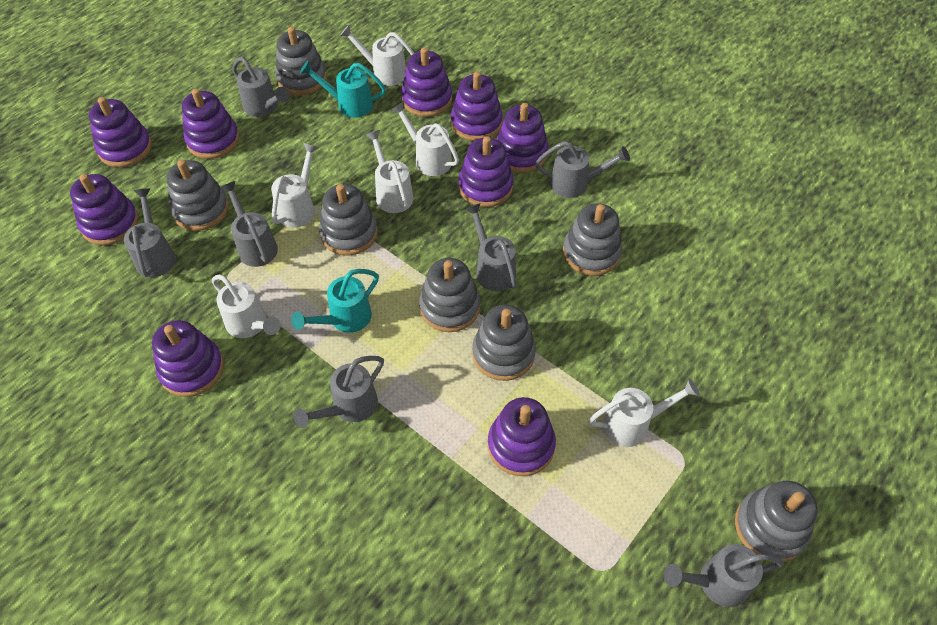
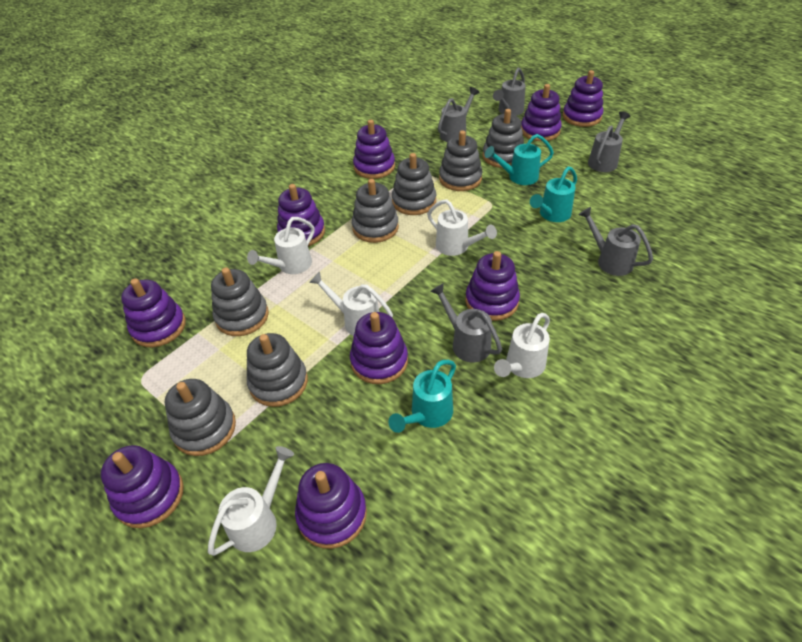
grey watering can: 7 -> 5
turquoise watering can: 2 -> 3
white watering can: 6 -> 5

